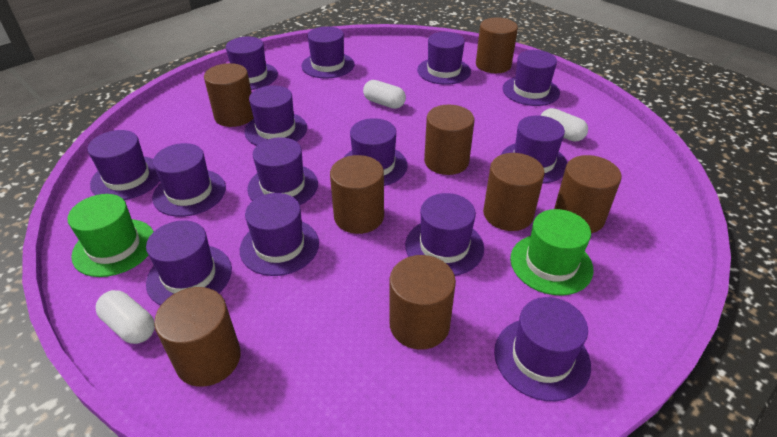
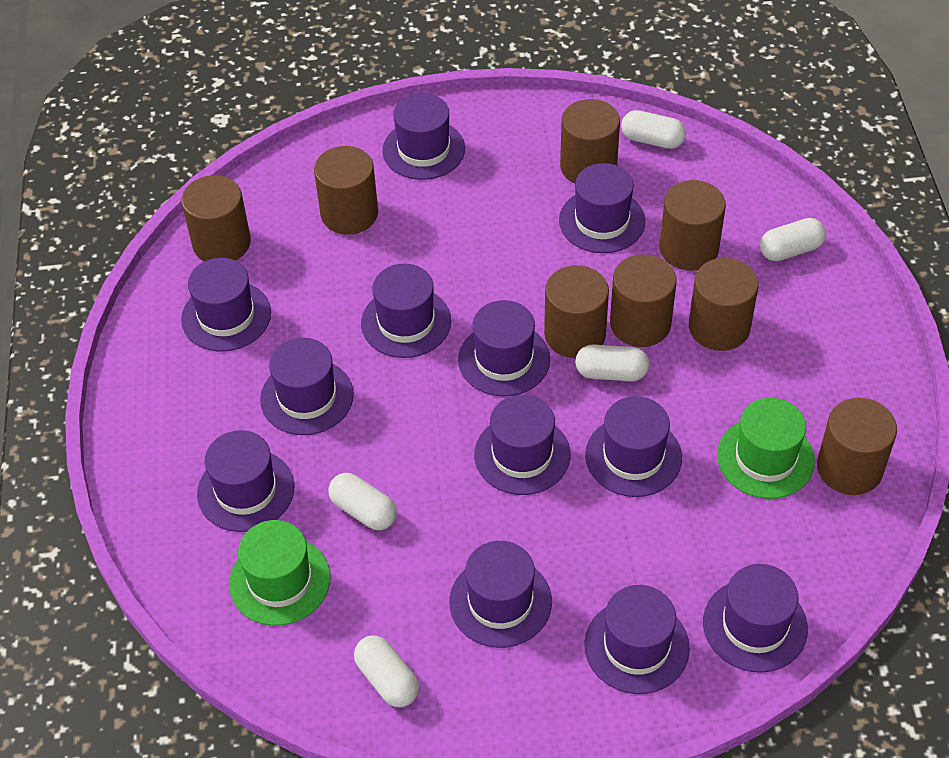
purple hat: 14 -> 12
white capsule: 3 -> 5

